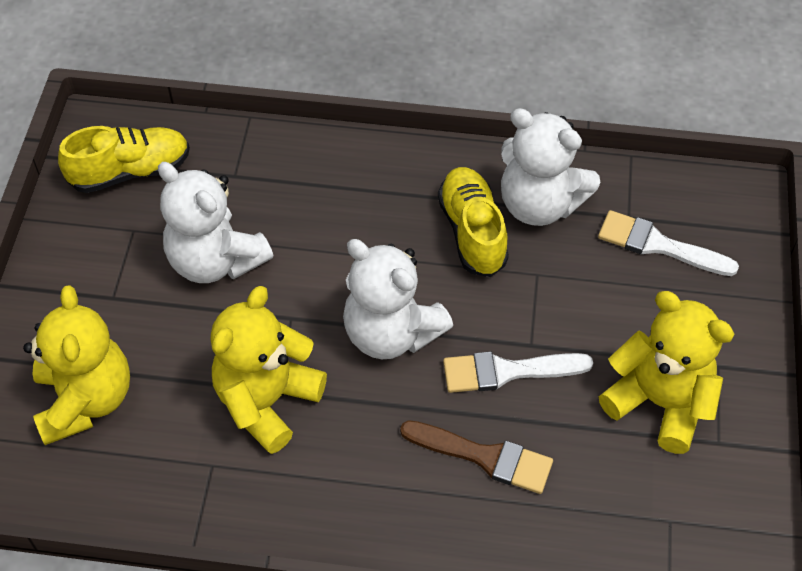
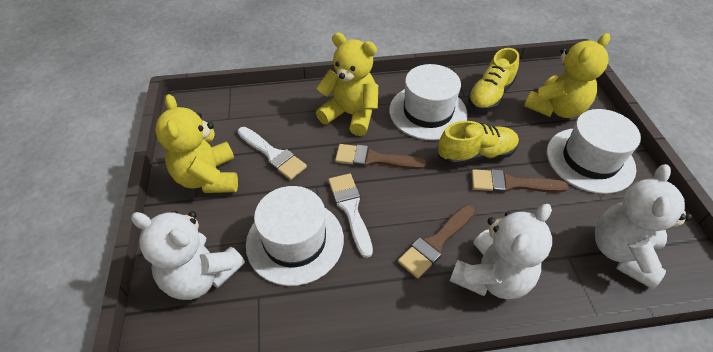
brown brush: 1 -> 3
white hat: 0 -> 3

